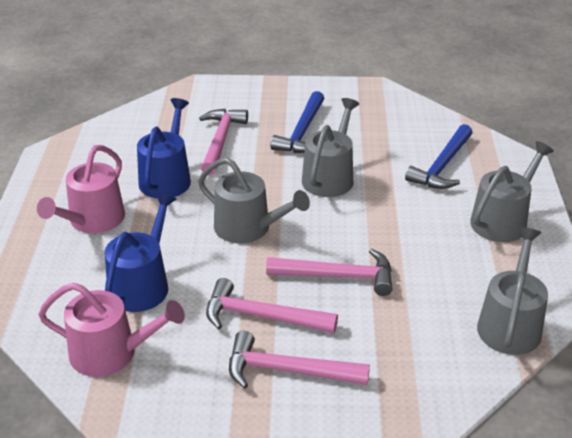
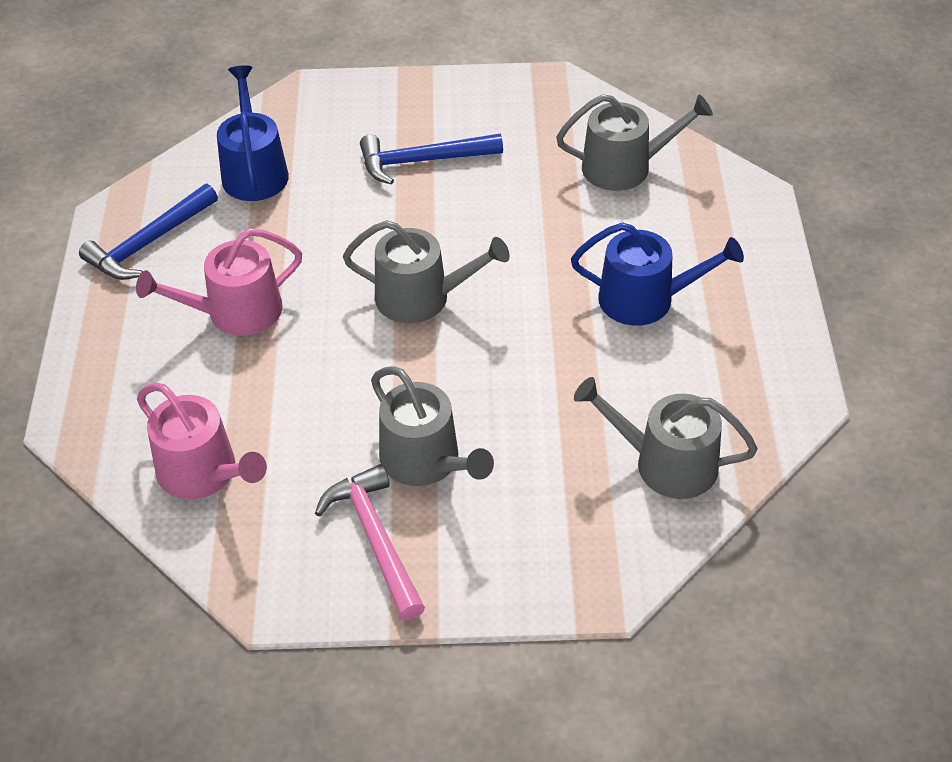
pink hammer: 4 -> 1

